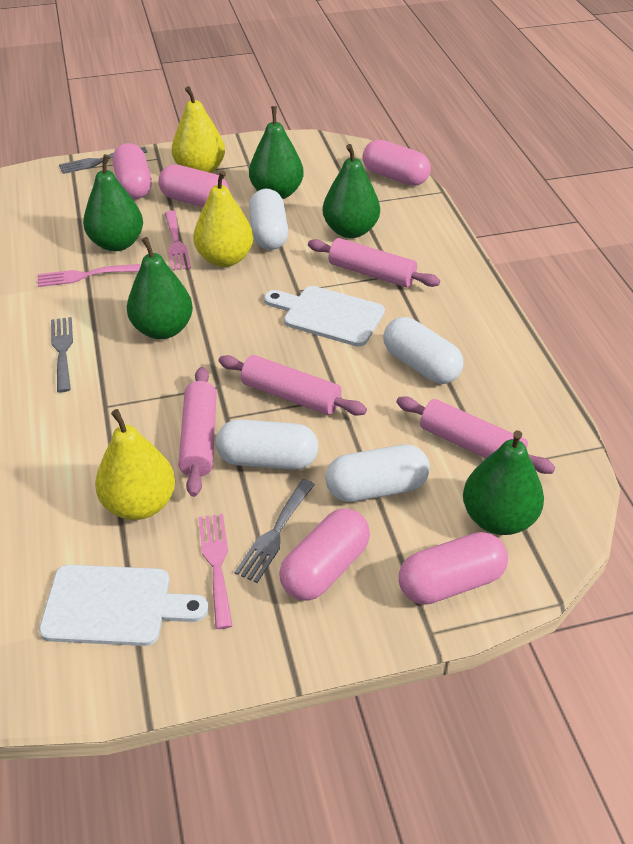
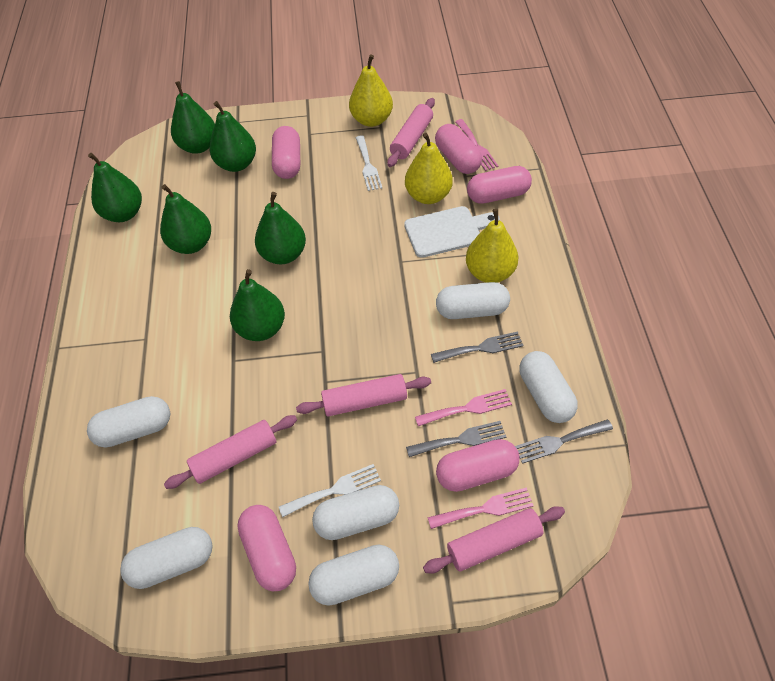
green pear: 5 -> 6
white capsule: 4 -> 6
white cutting board: 2 -> 1
white fork: 0 -> 2

